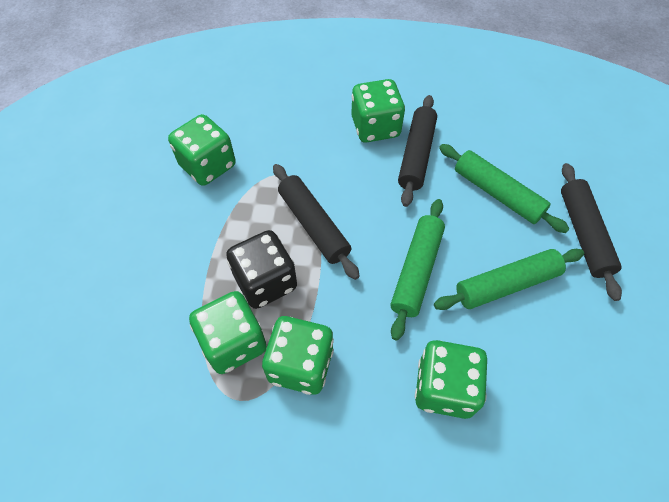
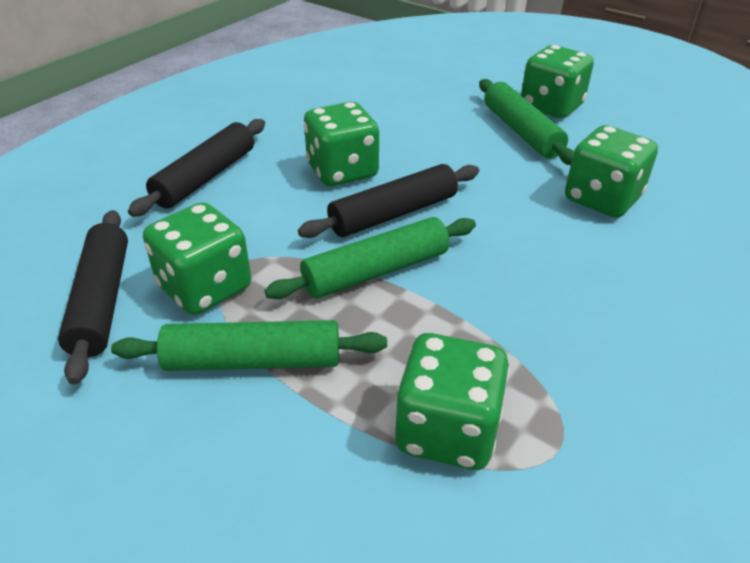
black dice: 1 -> 0

